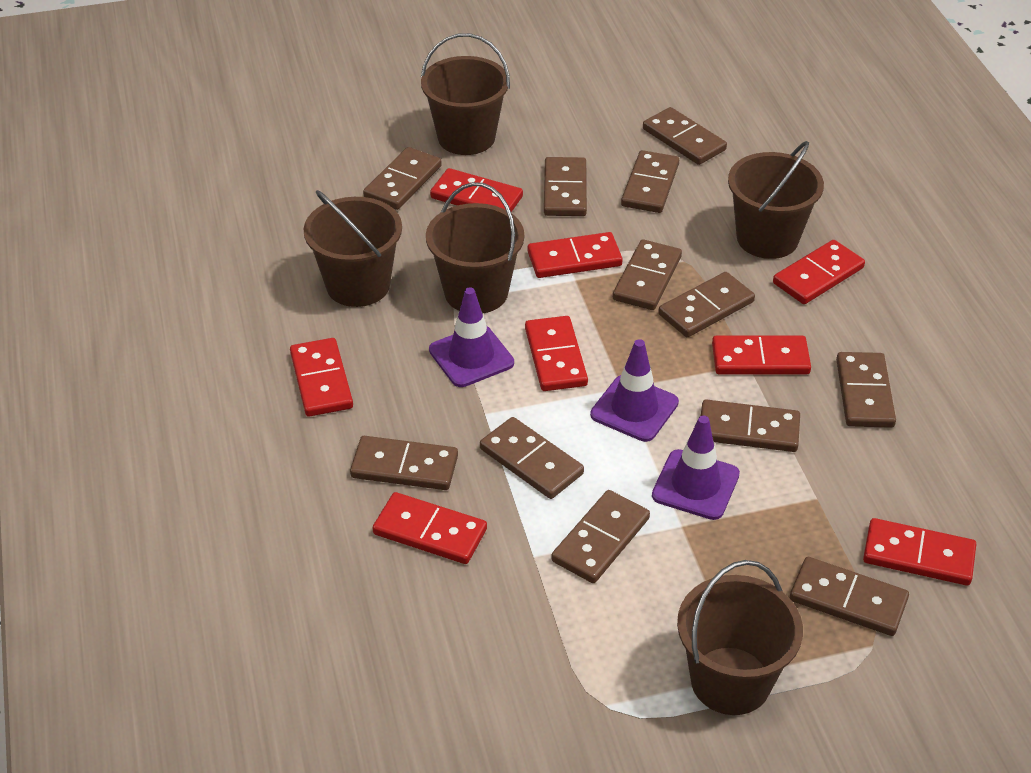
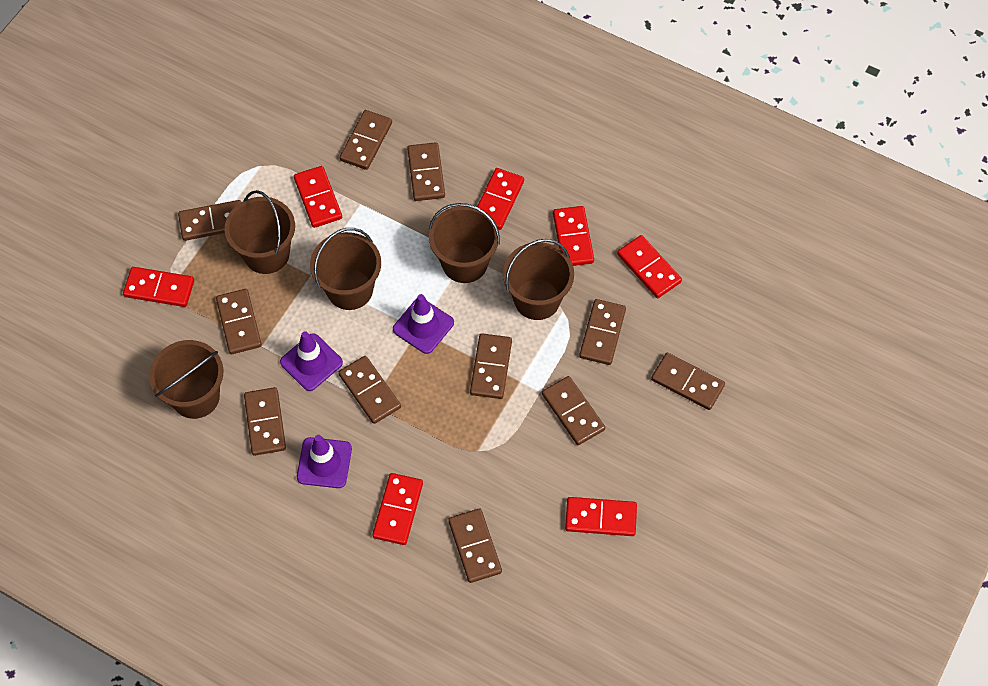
brown domino: 12 -> 11
red domino: 8 -> 7

